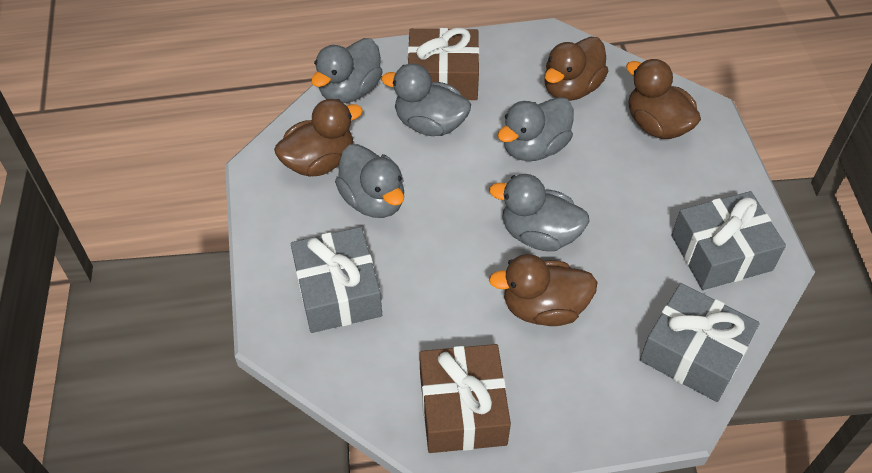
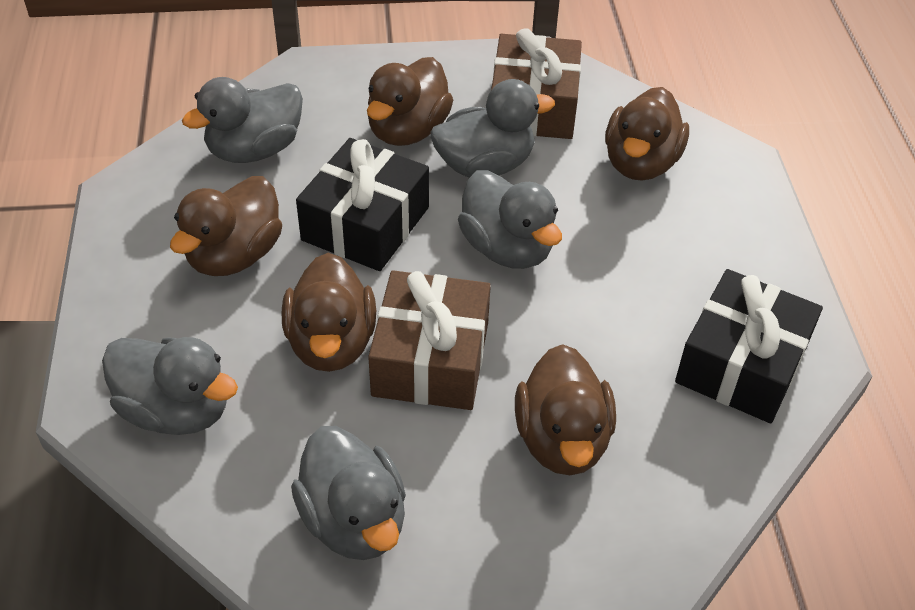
black gift: 0 -> 2
brown duck: 4 -> 5
grey gift: 3 -> 0

